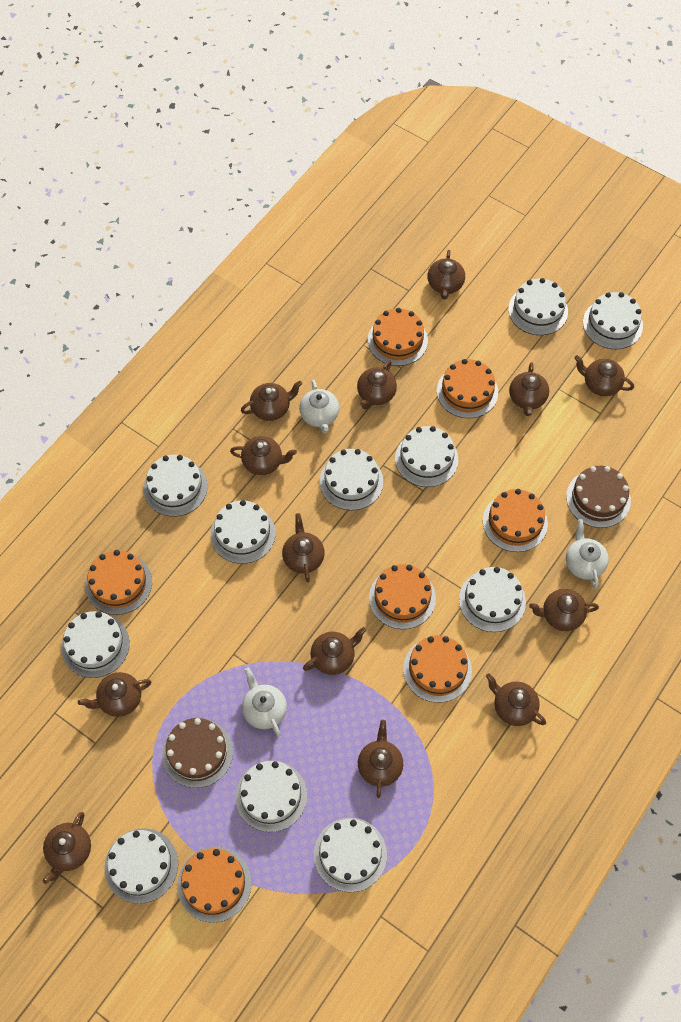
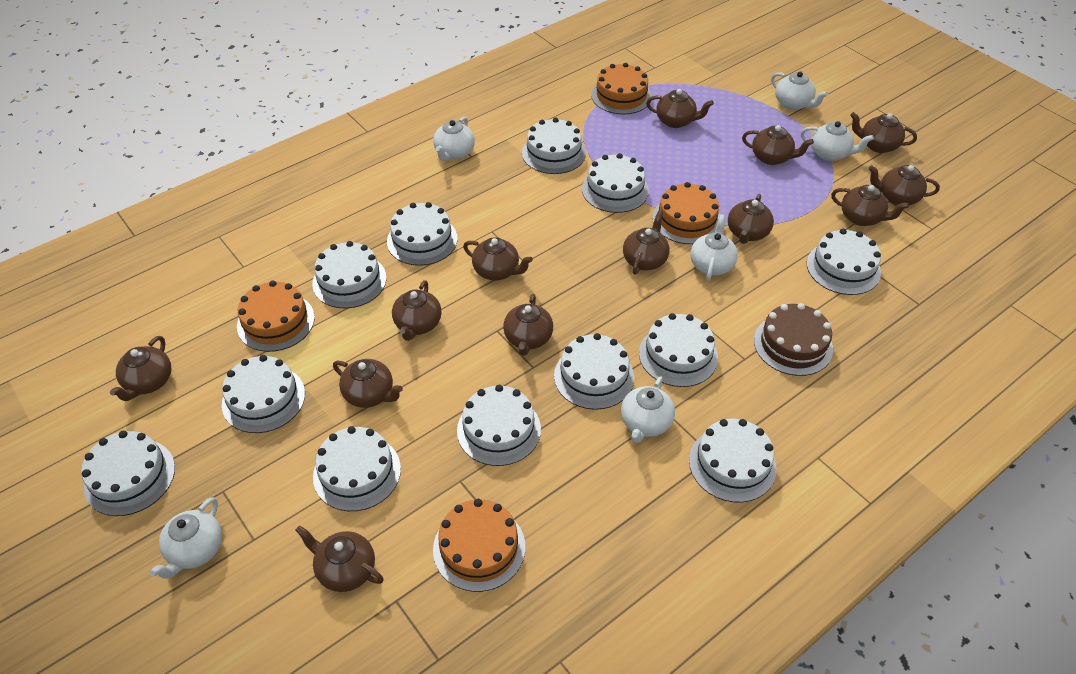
brown cake: 2 -> 1
orange cake: 7 -> 4
white cake: 11 -> 12
white teapot: 3 -> 6

